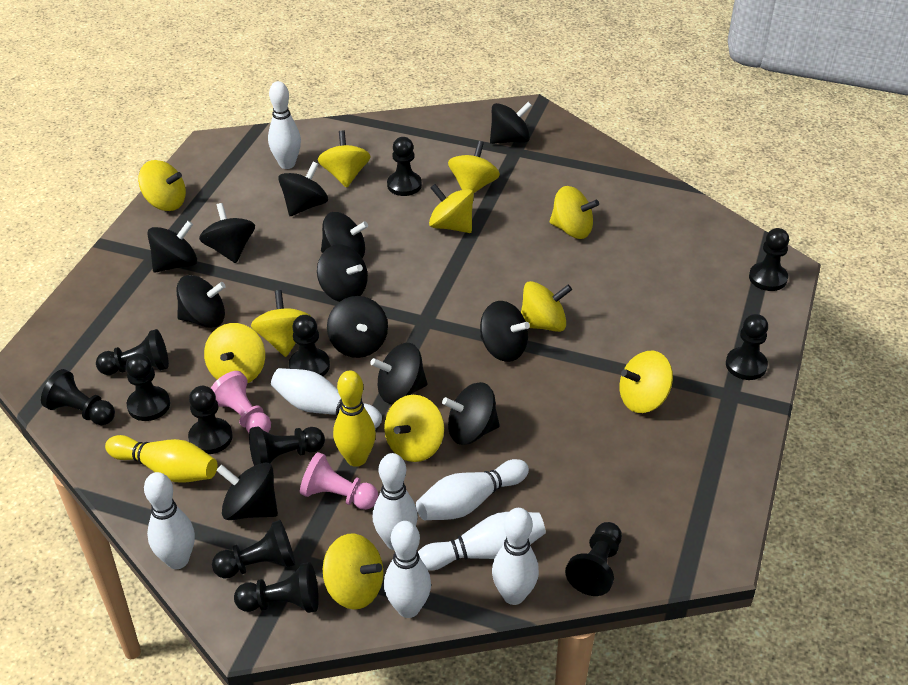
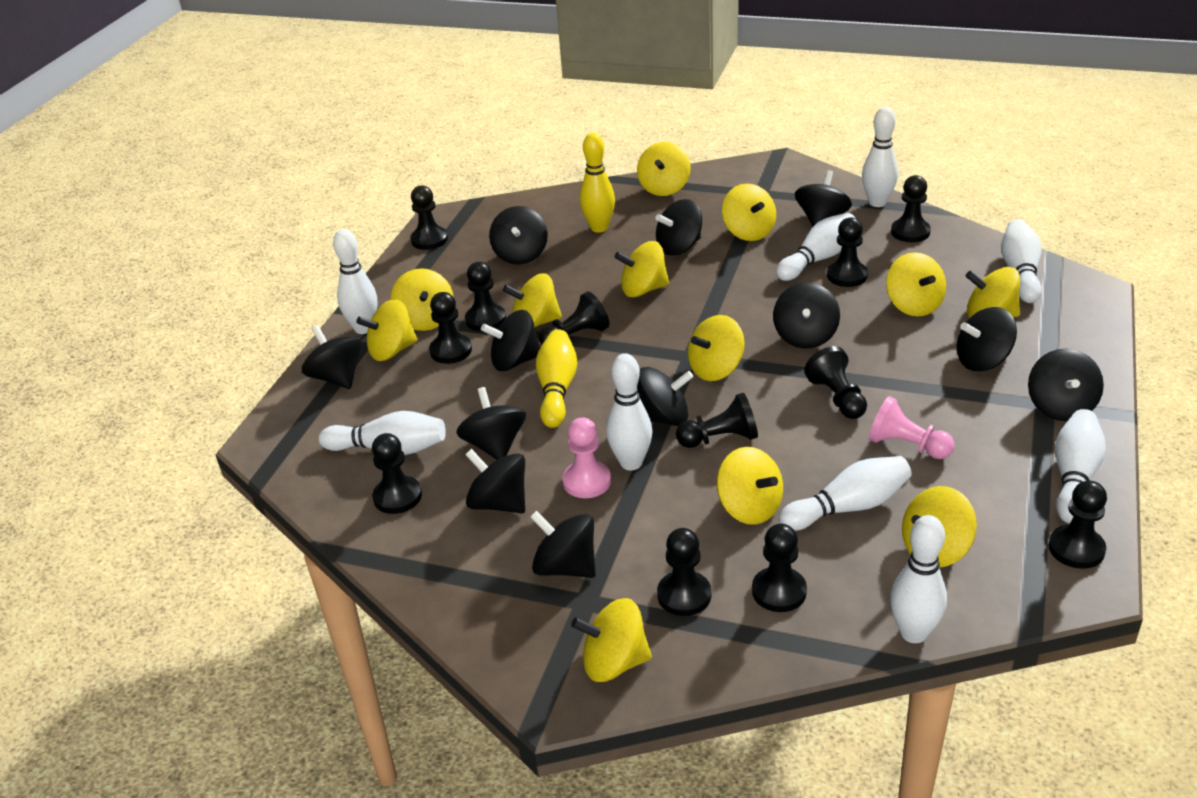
white bowling pin: 8 -> 9
yellow spinning top: 11 -> 12

